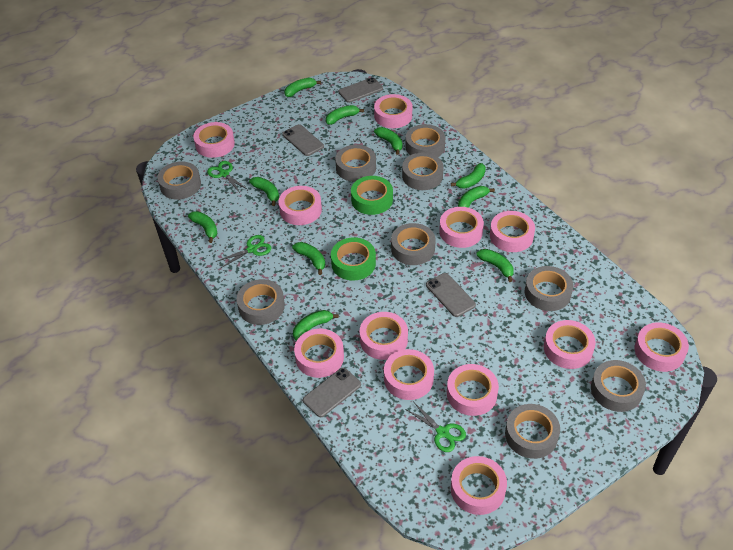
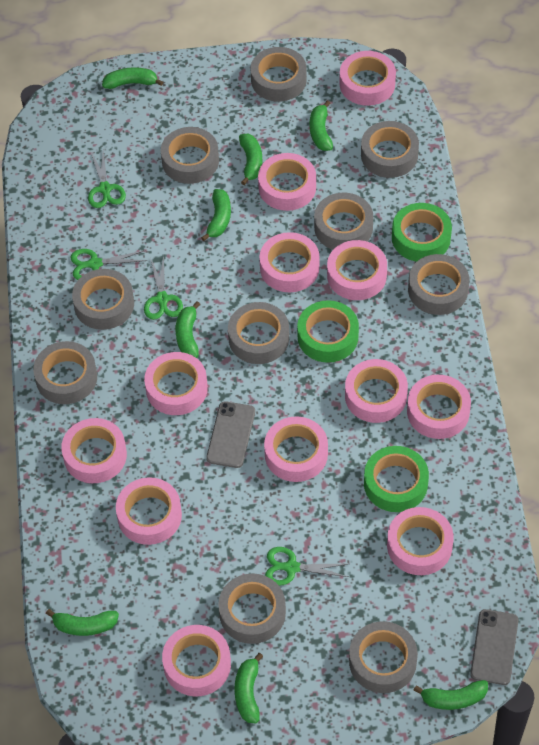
green banana: 10 -> 8
green scissors: 3 -> 4
green tape: 2 -> 3
grey phone: 4 -> 2
grey tape: 9 -> 10

